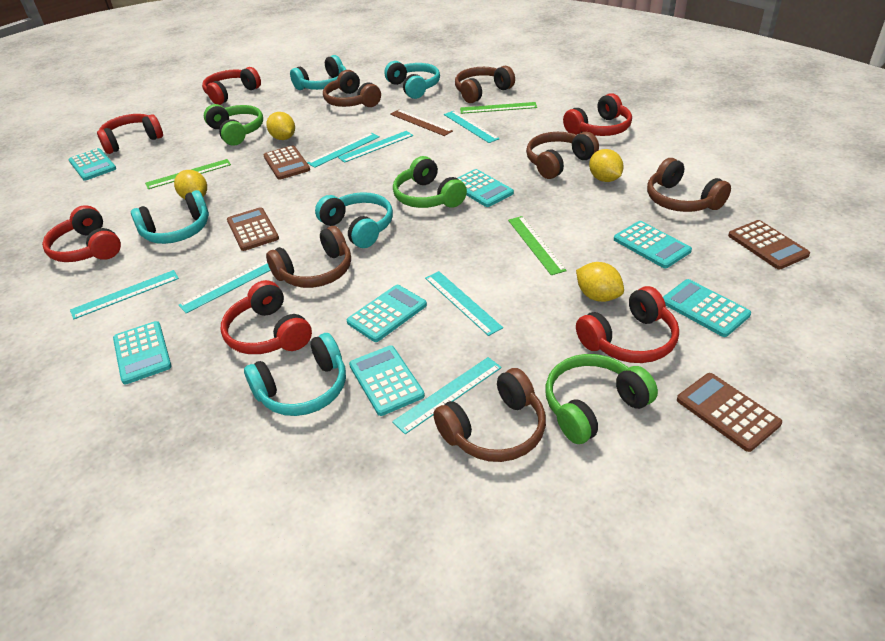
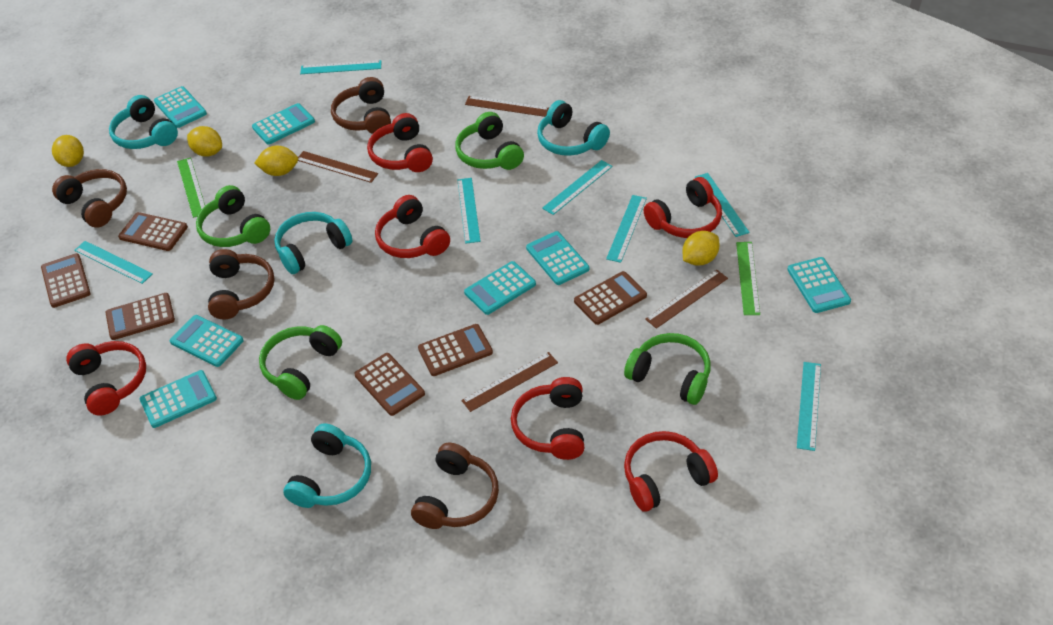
brown calculator: 4 -> 6
brown headphones: 6 -> 4
brown ruler: 1 -> 4
green headphones: 3 -> 4
green ruler: 3 -> 2
turquoise headphones: 5 -> 4

